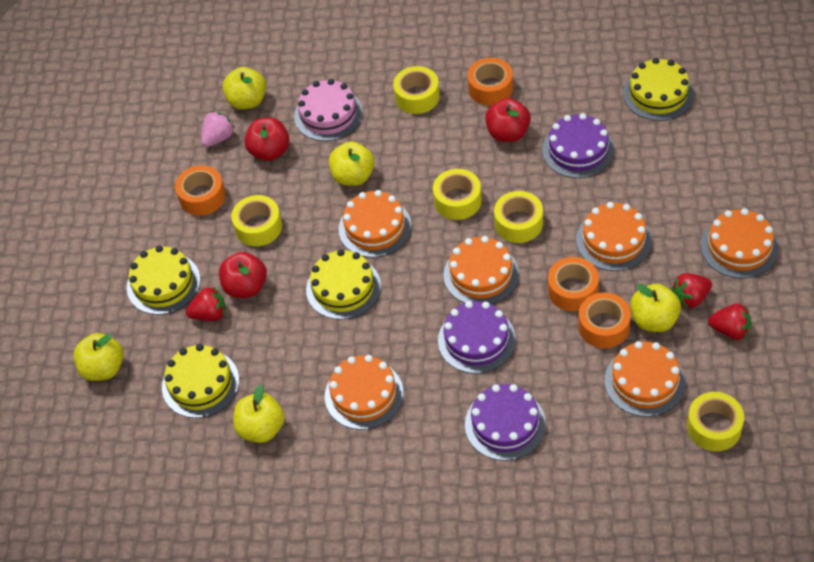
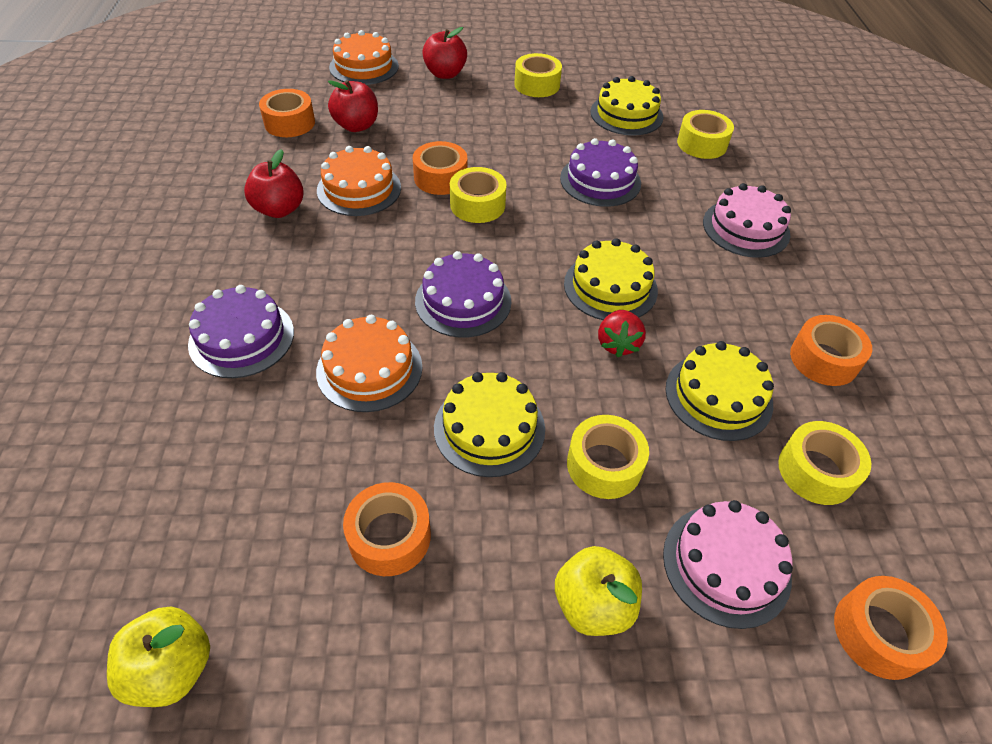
orange cake: 6 -> 3
orange tape: 4 -> 5
pink cake: 1 -> 2
pink strawberry: 1 -> 0
red strawberry: 3 -> 1
yellow apple: 5 -> 2

